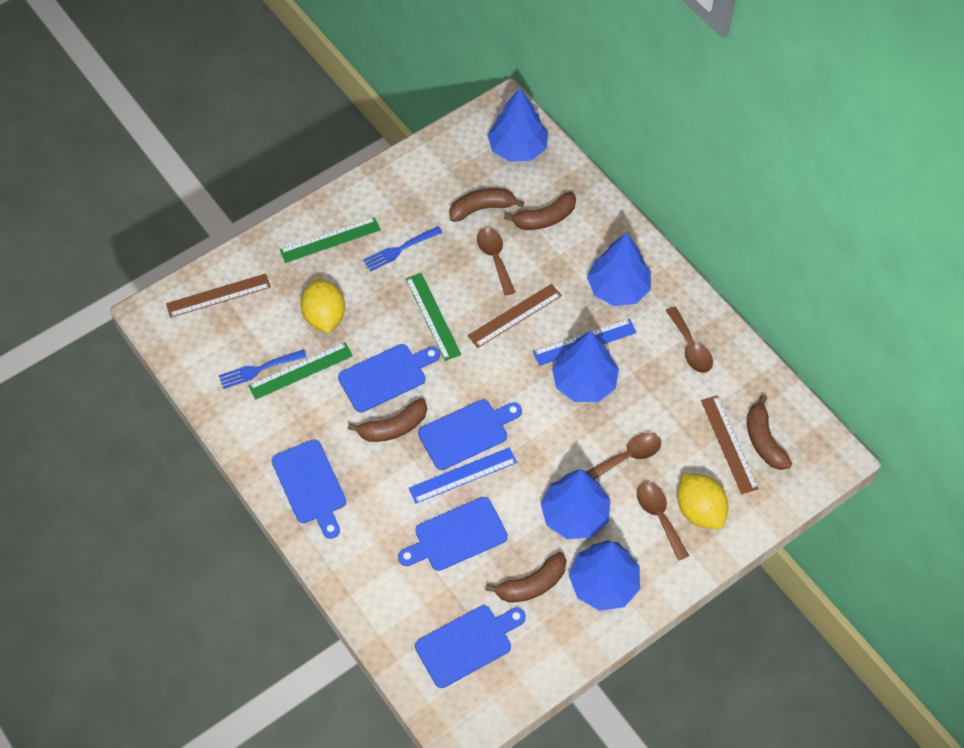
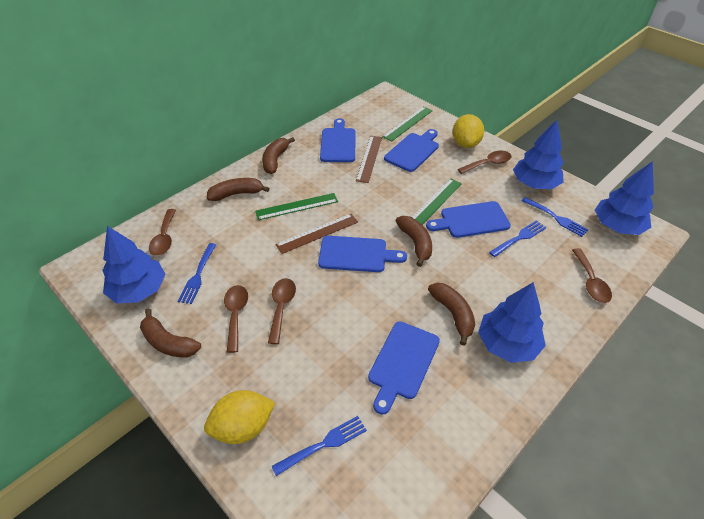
blue fork: 2 -> 4
blue ruler: 2 -> 0
blue tree: 5 -> 4
brown ruler: 3 -> 2
brown spoon: 4 -> 5

